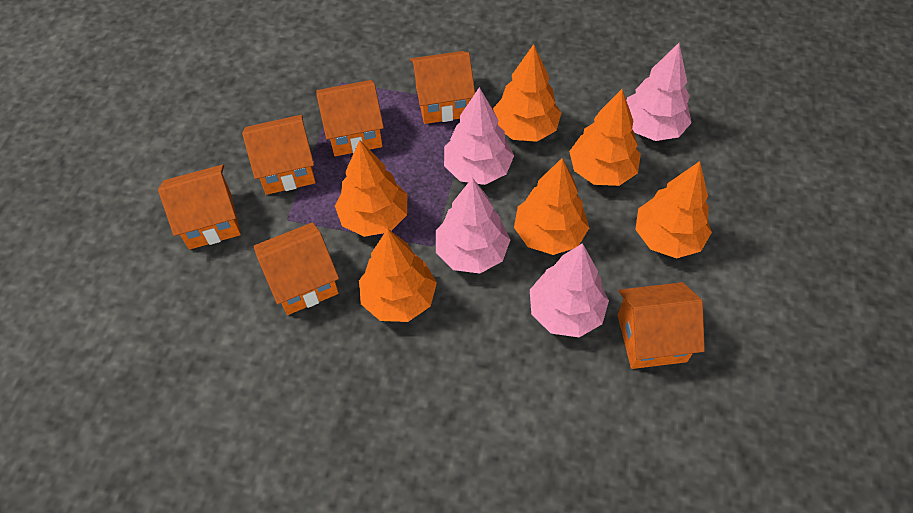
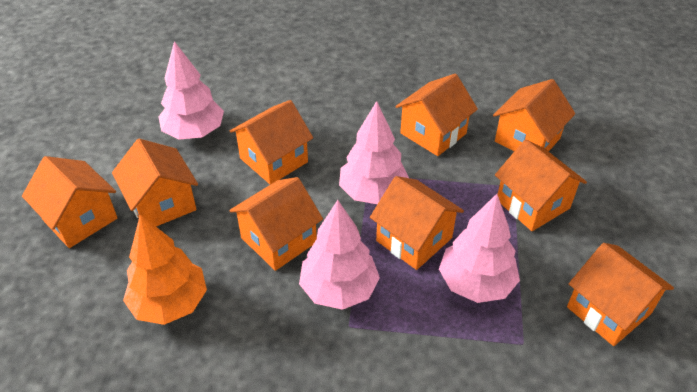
orange house: 6 -> 9
orange tree: 6 -> 1

